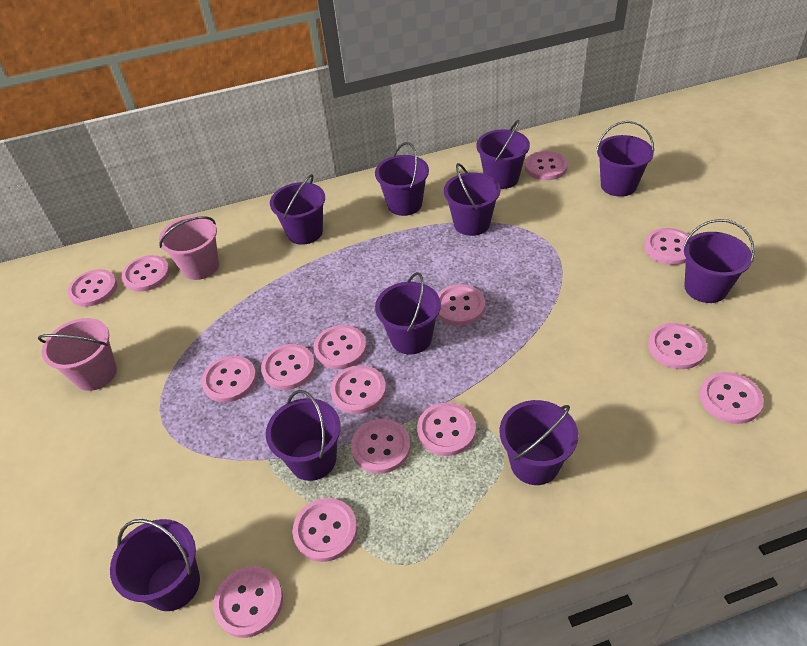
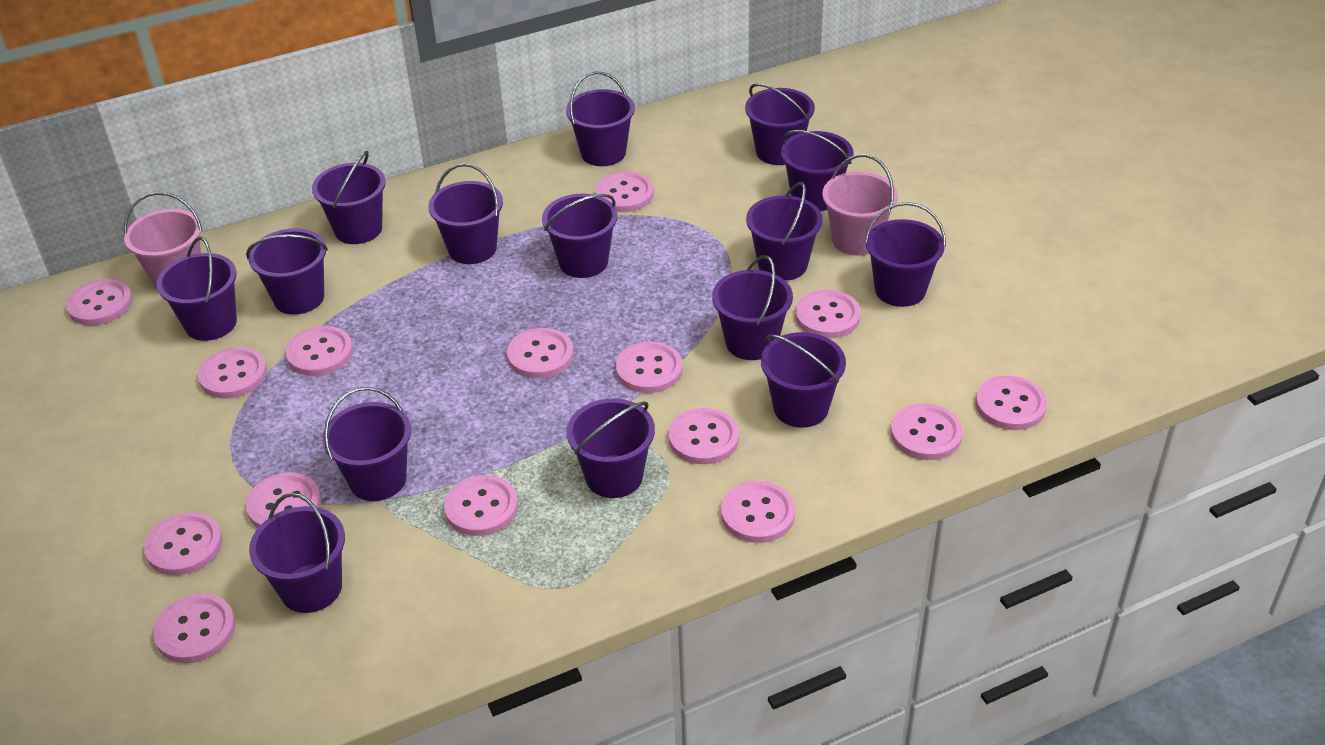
purple bucket: 10 -> 15

